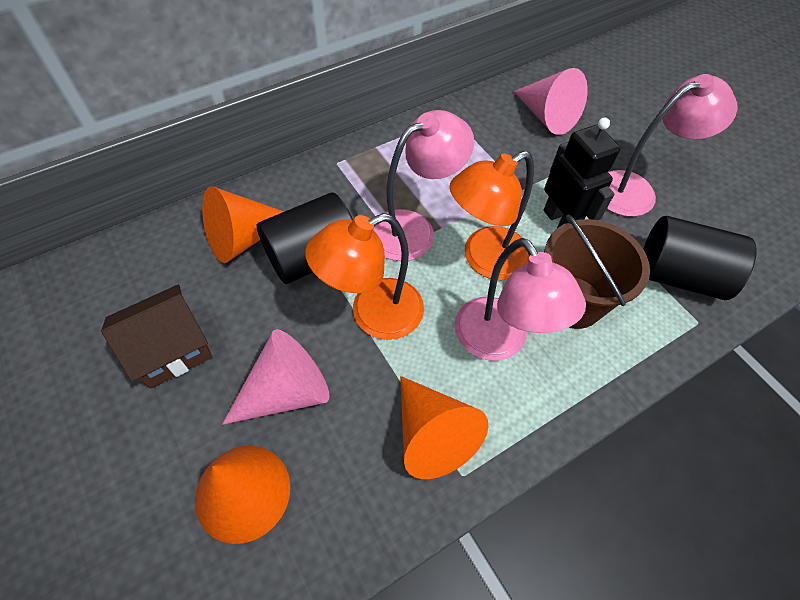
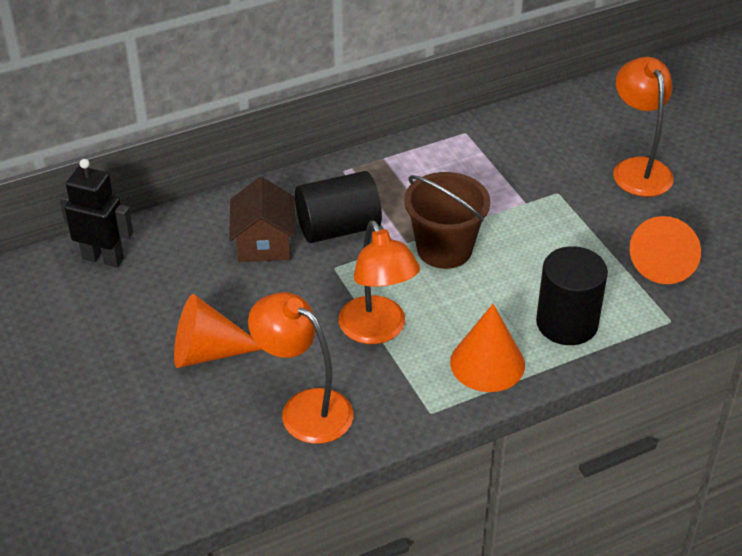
orange lamp: 2 -> 3
pink cone: 2 -> 0
pink lamp: 3 -> 0

